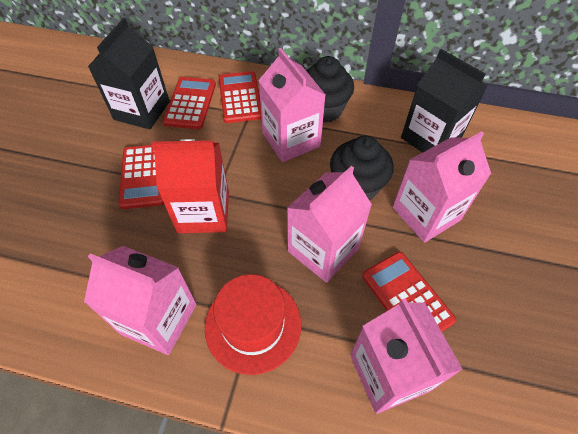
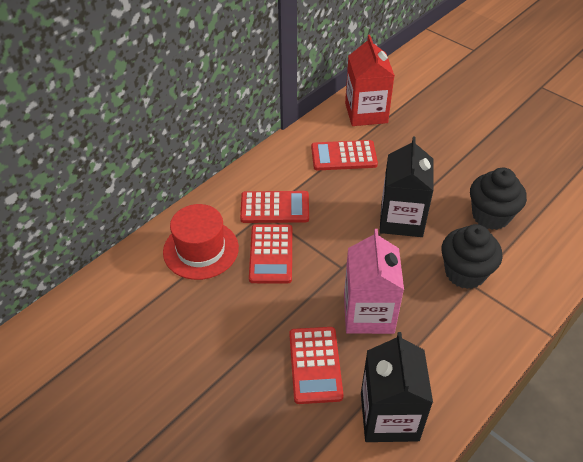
pink carton: 5 -> 1

